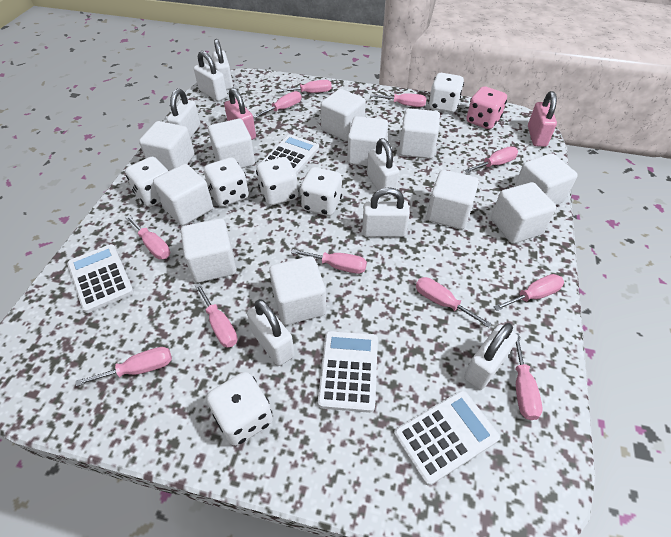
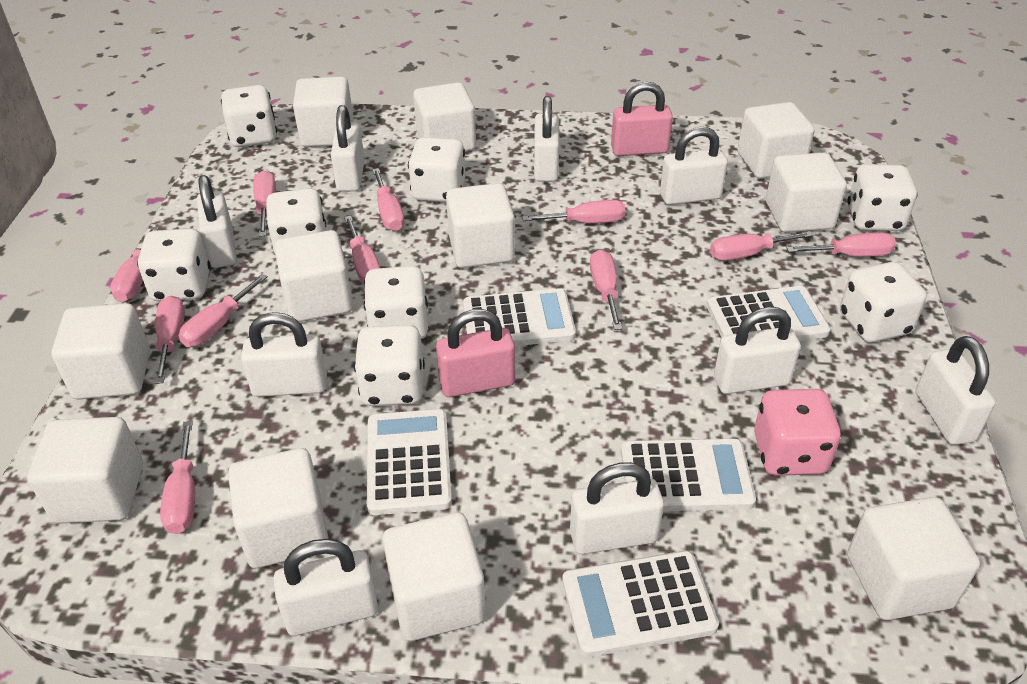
white calculator: 4 -> 5
white dice: 6 -> 8
white padlock: 7 -> 9

